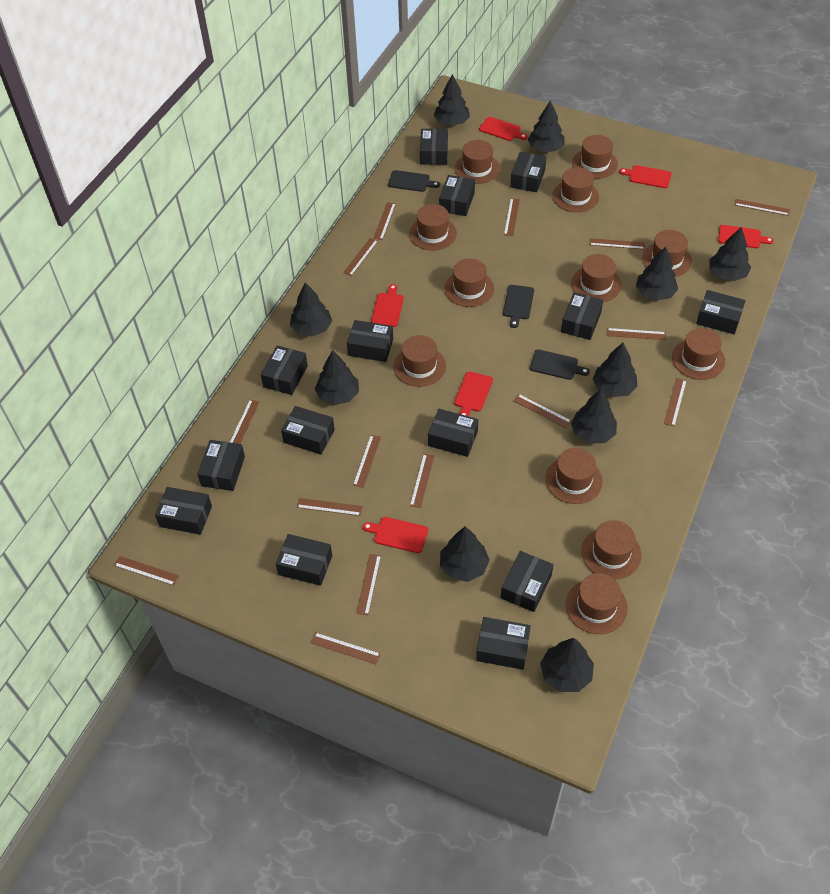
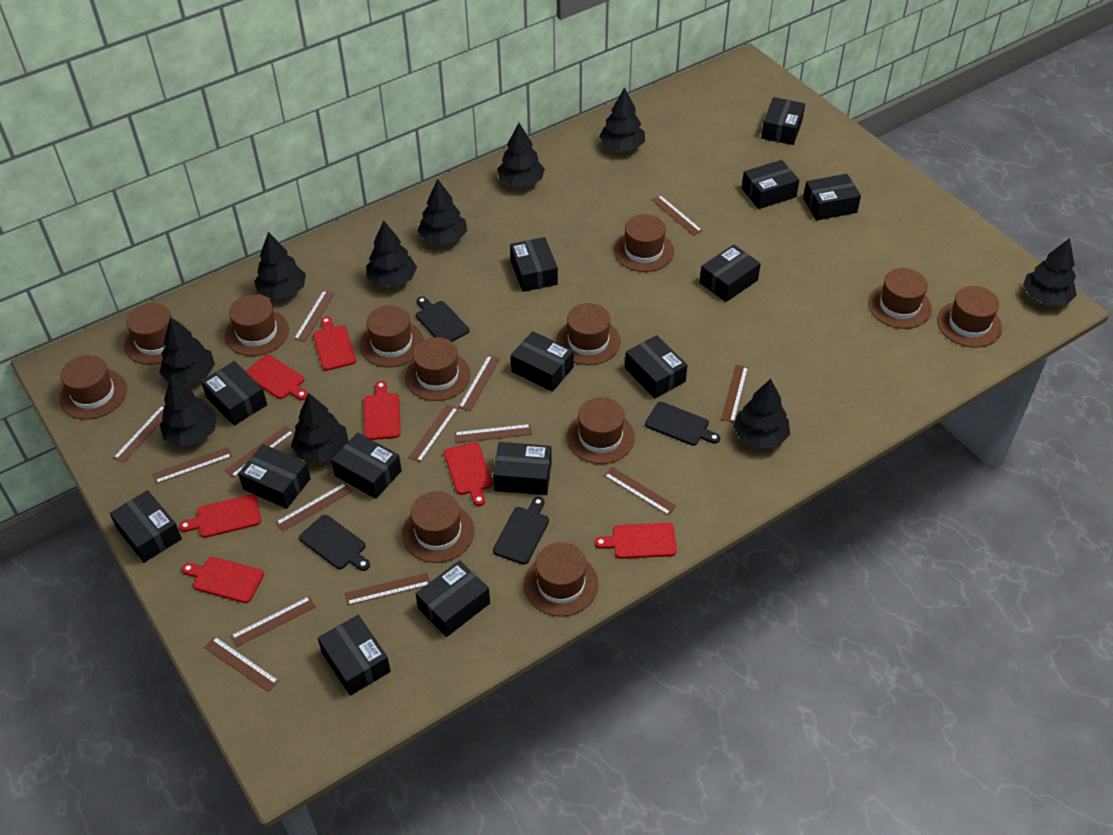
black cutting board: 3 -> 4
brown ruler: 15 -> 14
red cutting board: 6 -> 7

